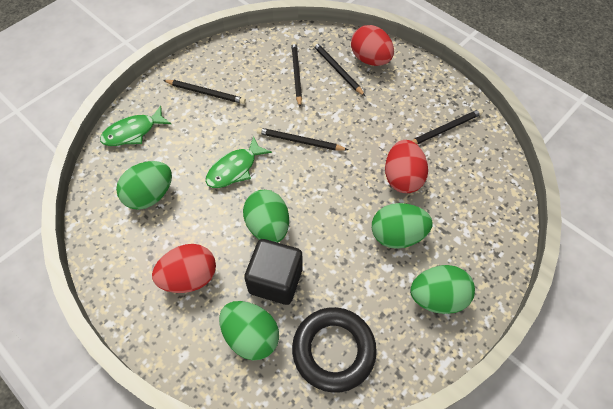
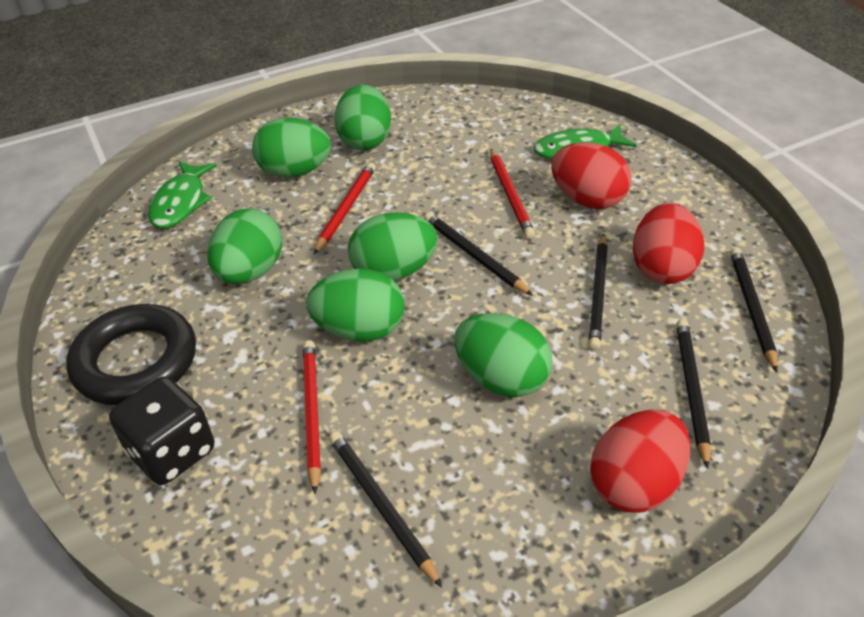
black cube: 1 -> 0
black dice: 0 -> 1
green egg: 5 -> 6
red pencil: 0 -> 3

